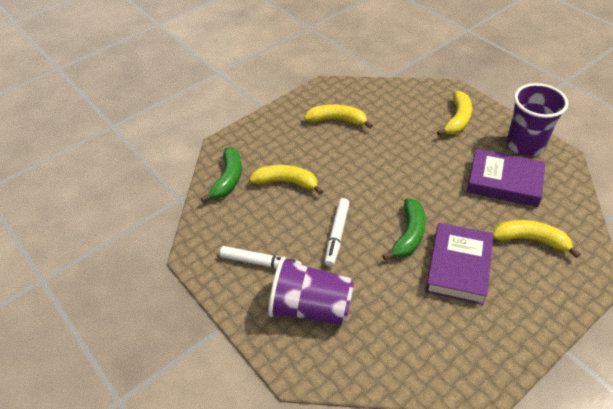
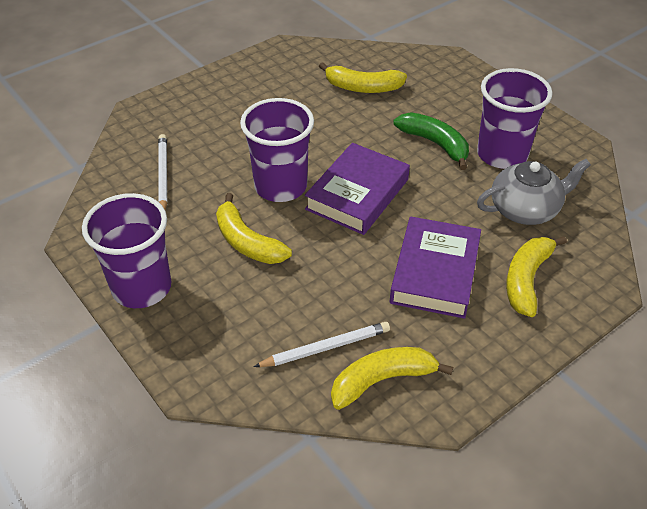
green banana: 2 -> 1
grey teapot: 0 -> 1
purple cup: 2 -> 3
white marker: 2 -> 0
white pencil: 0 -> 2

